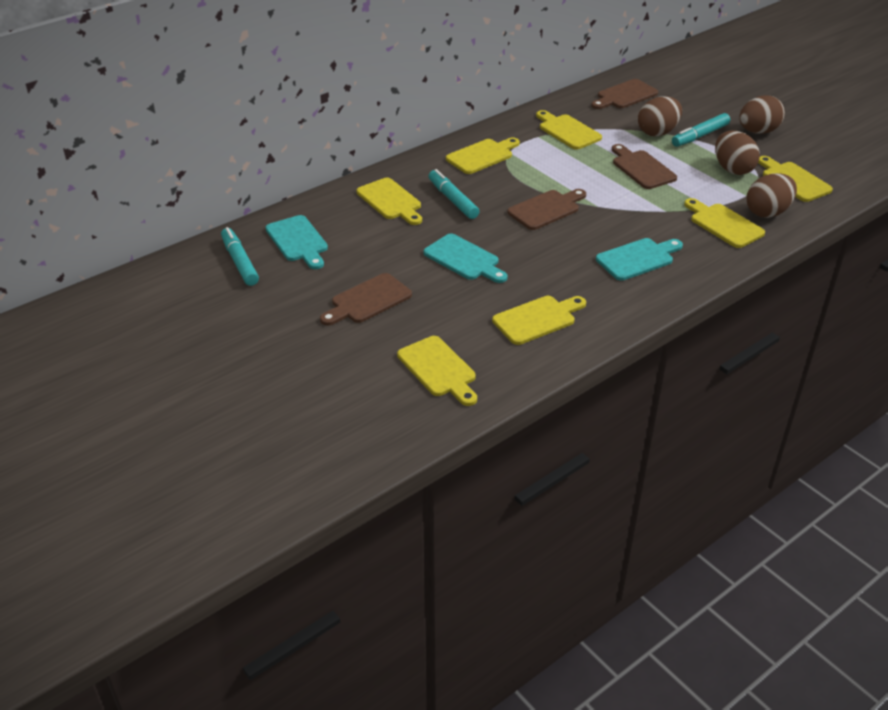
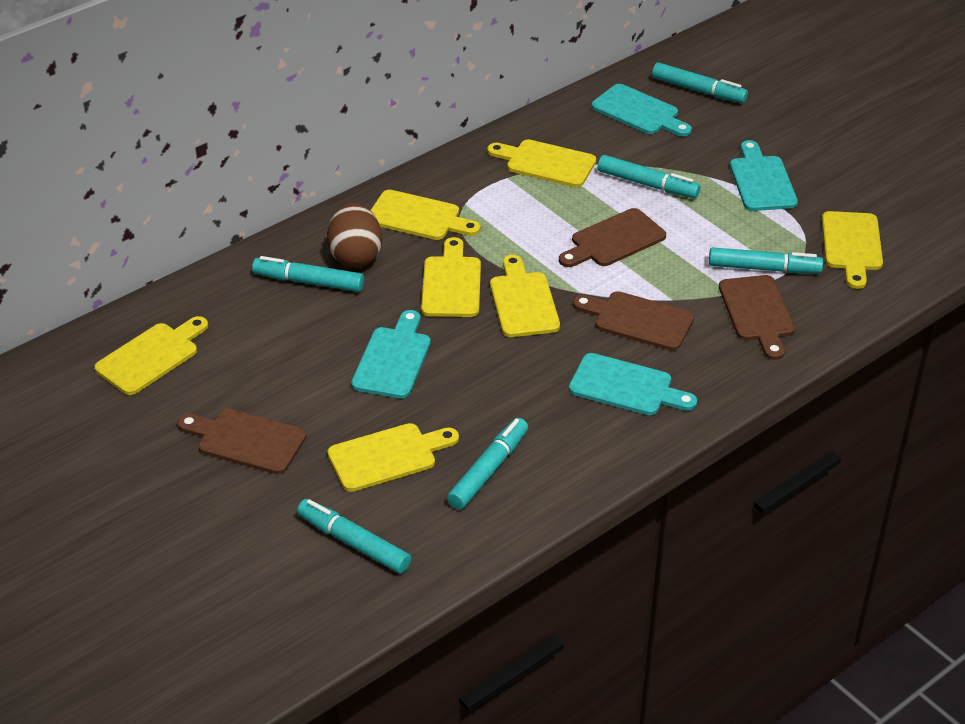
brown egg: 4 -> 1
turquoise cutting board: 3 -> 4
turquoise marker: 3 -> 6

